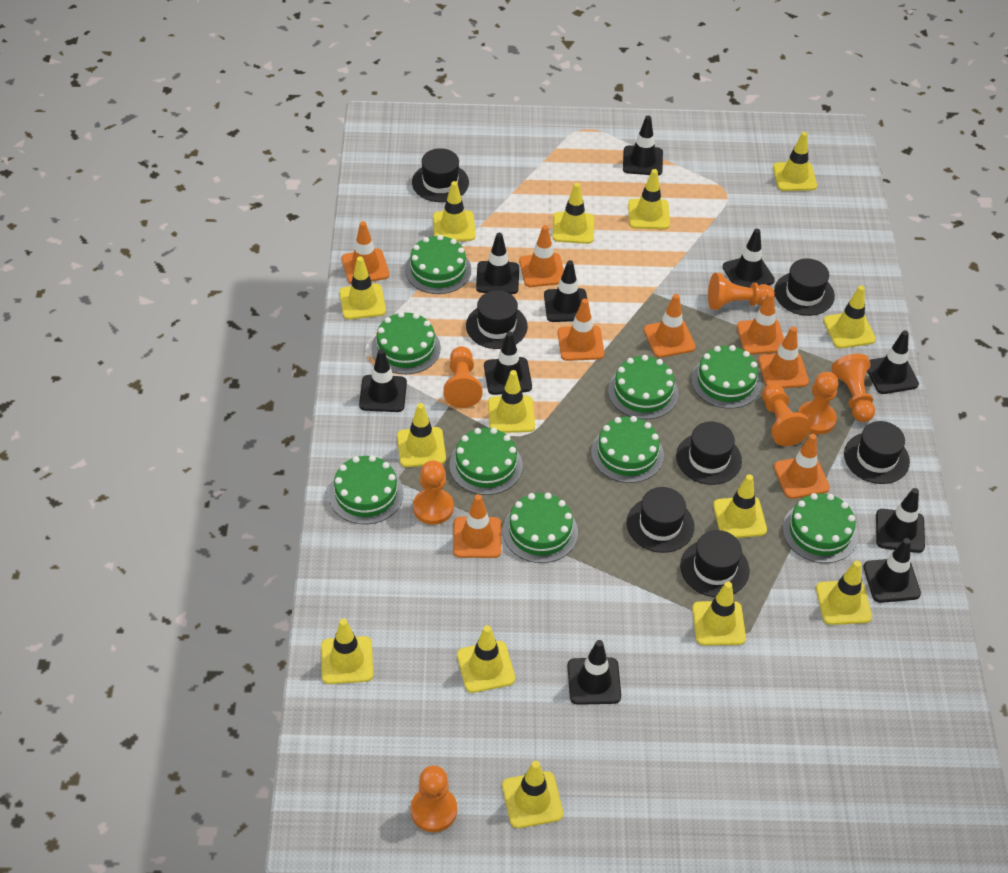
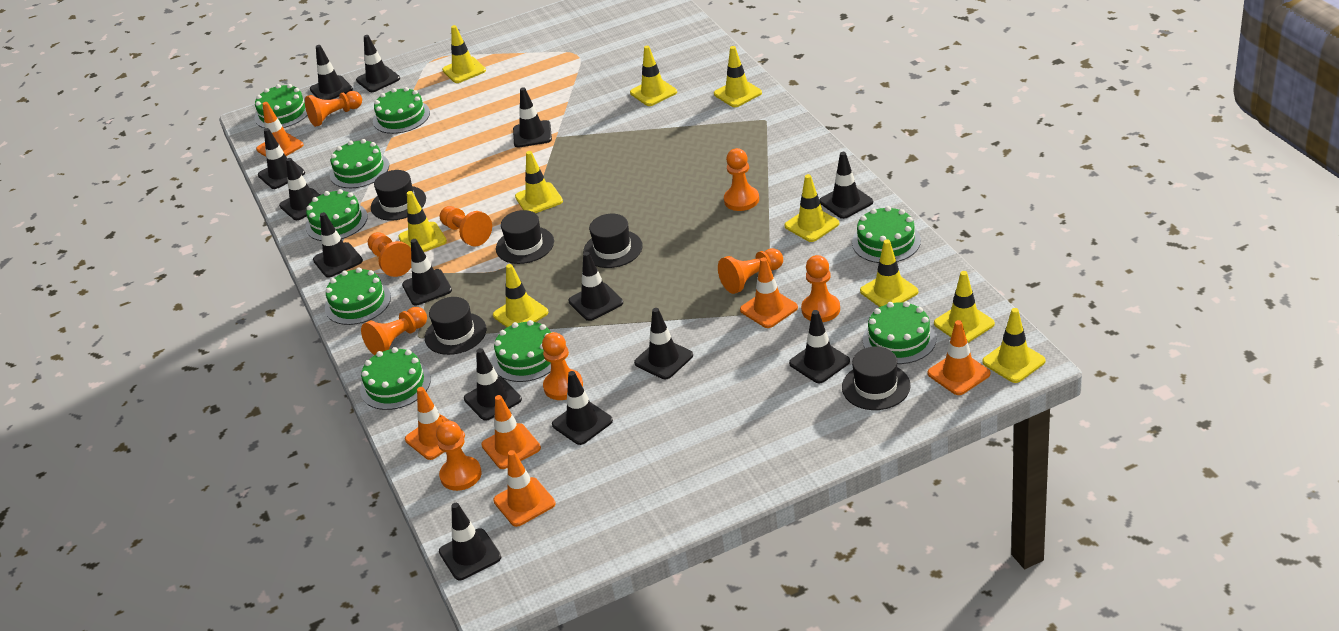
black hat: 7 -> 5
black traffic cone: 10 -> 14
orange pawn: 7 -> 9
orange traffic cone: 8 -> 6
yellow traffic cone: 14 -> 10

